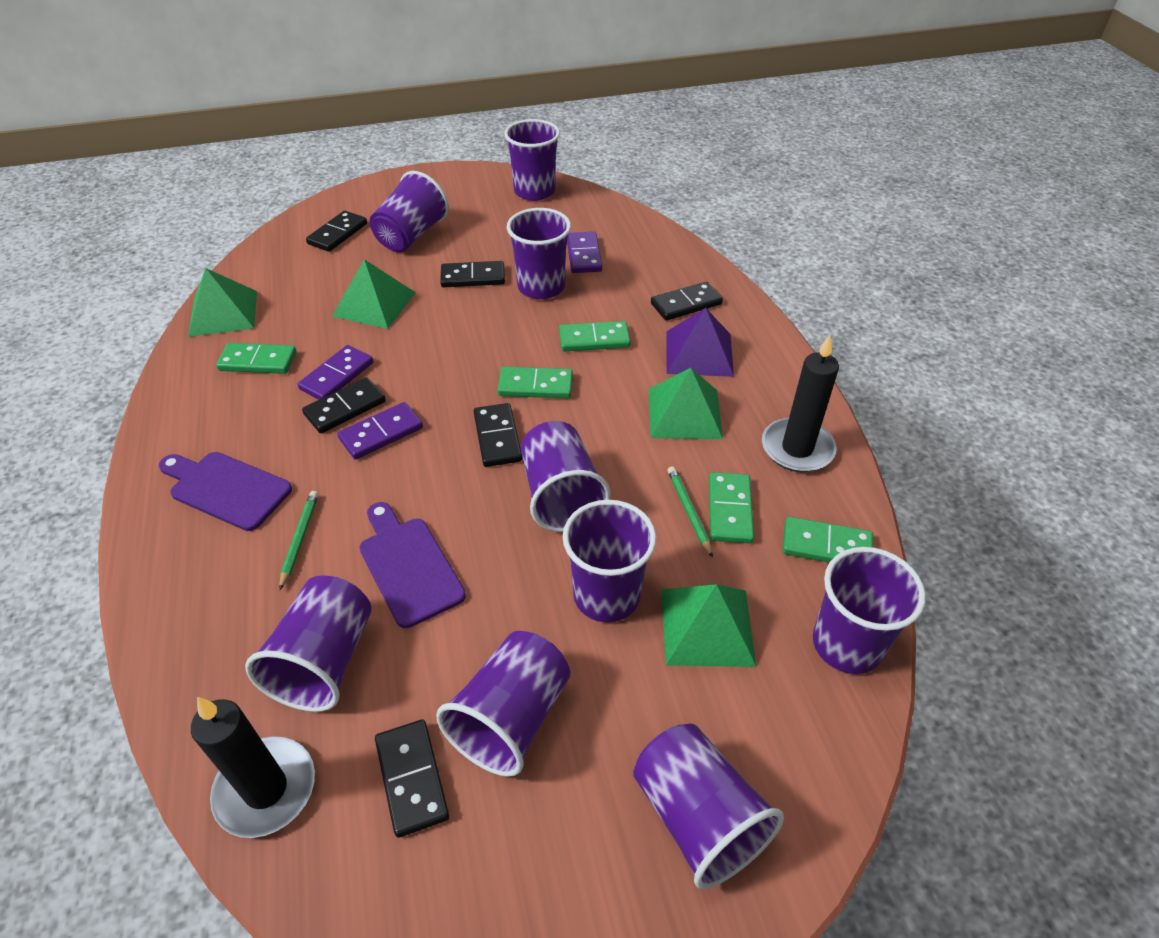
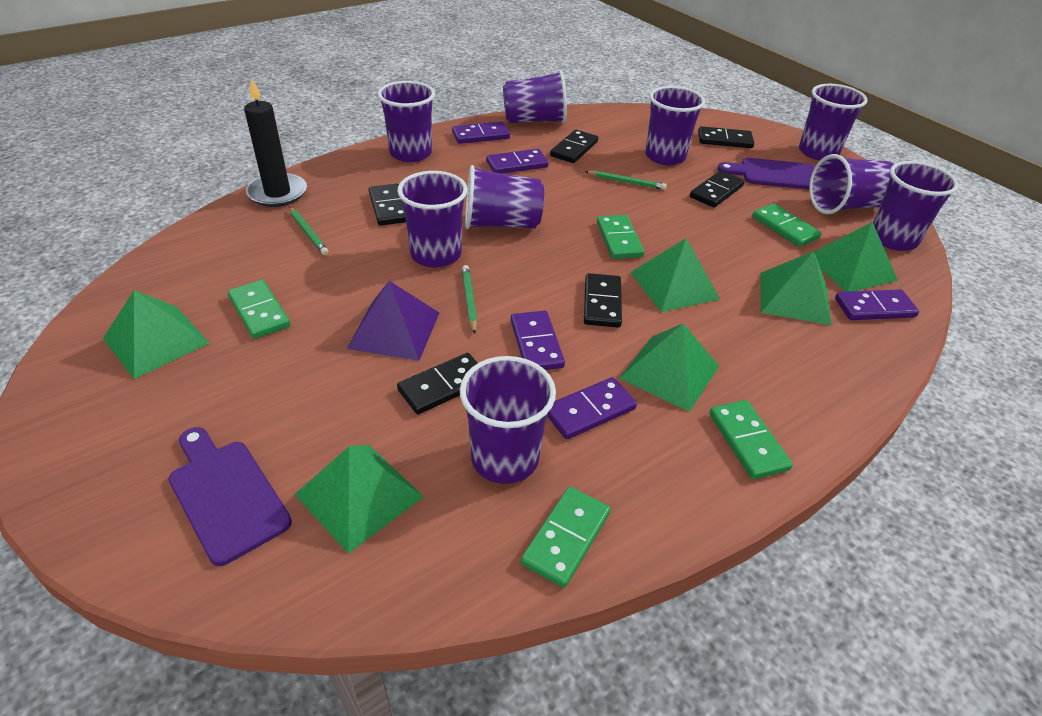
black candle: 2 -> 1
green pencil: 2 -> 3
green pyramid: 4 -> 6
purple domino: 3 -> 5

